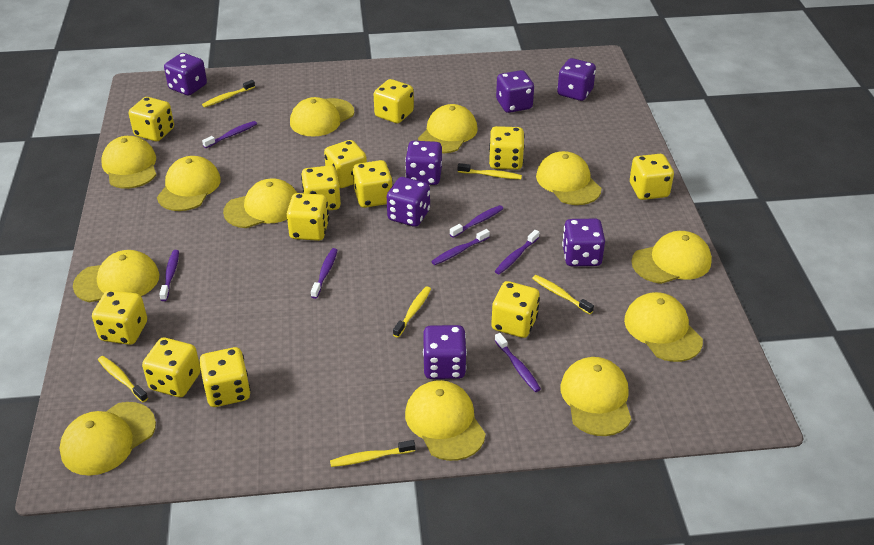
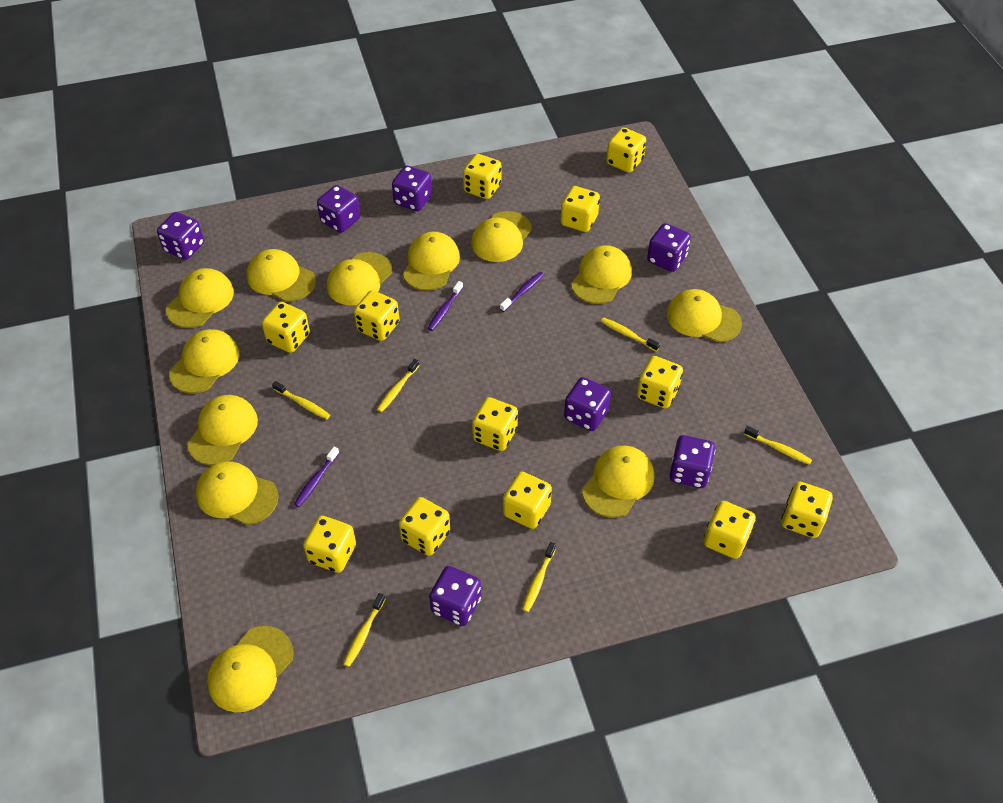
purple toothbrush: 7 -> 3

